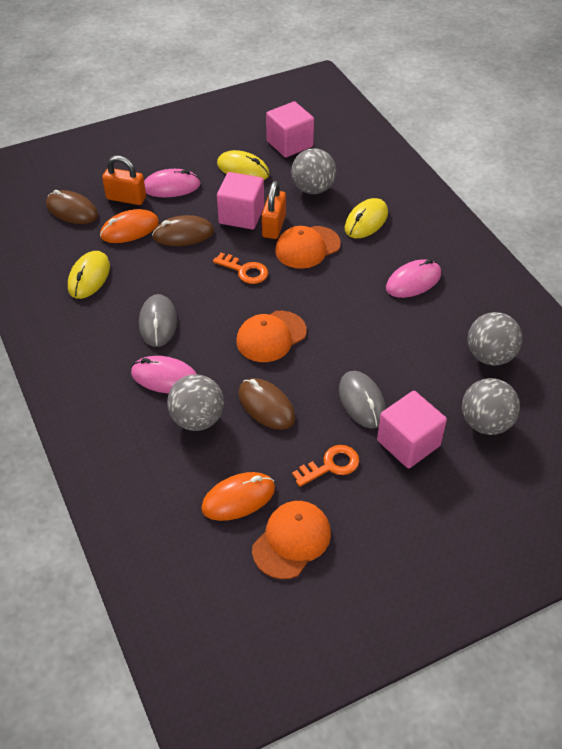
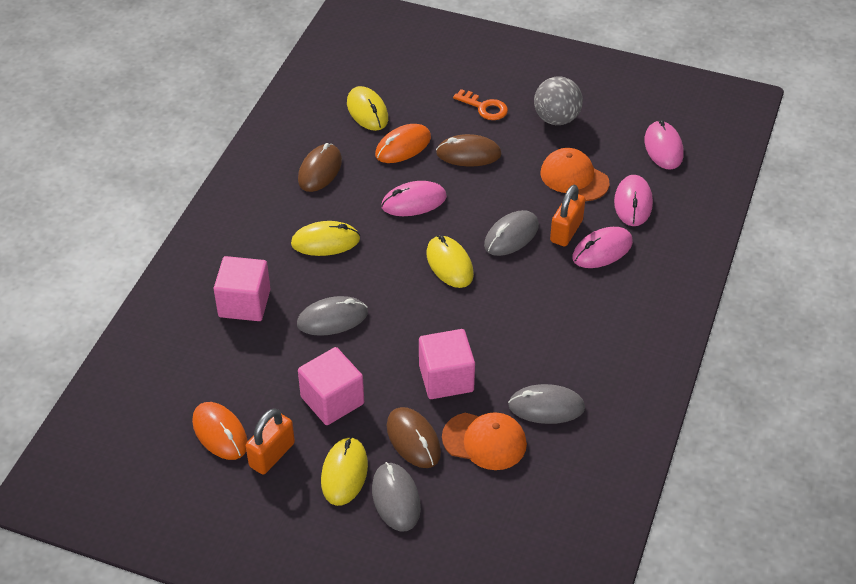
grey ball: 4 -> 1
grey mouse: 2 -> 4
orange cap: 3 -> 2
orange key: 2 -> 1
pink mouse: 3 -> 4
yellow mouse: 3 -> 4

